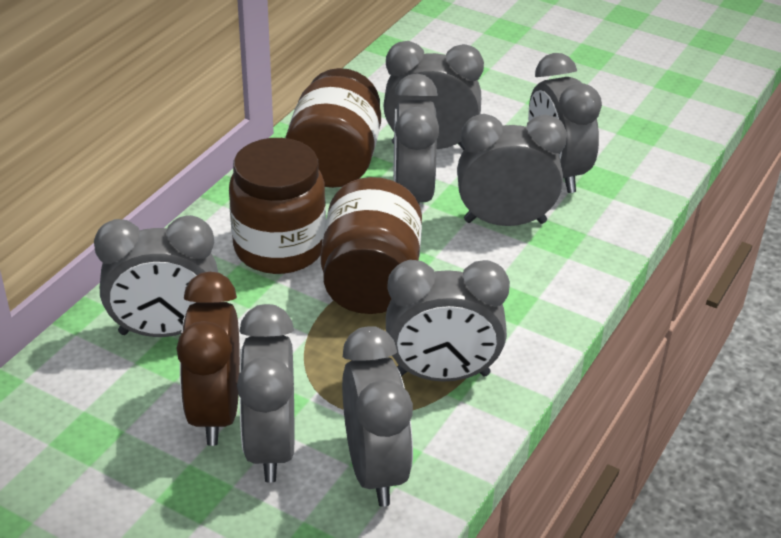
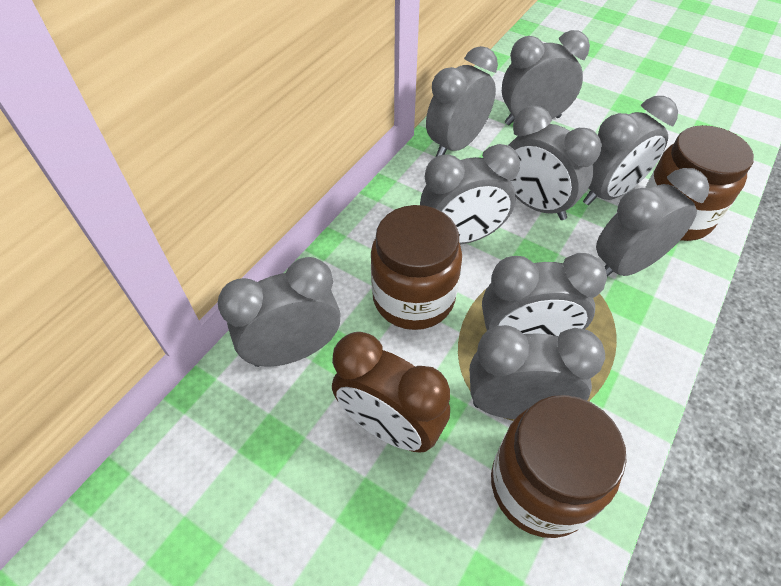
grey clock: 8 -> 9

